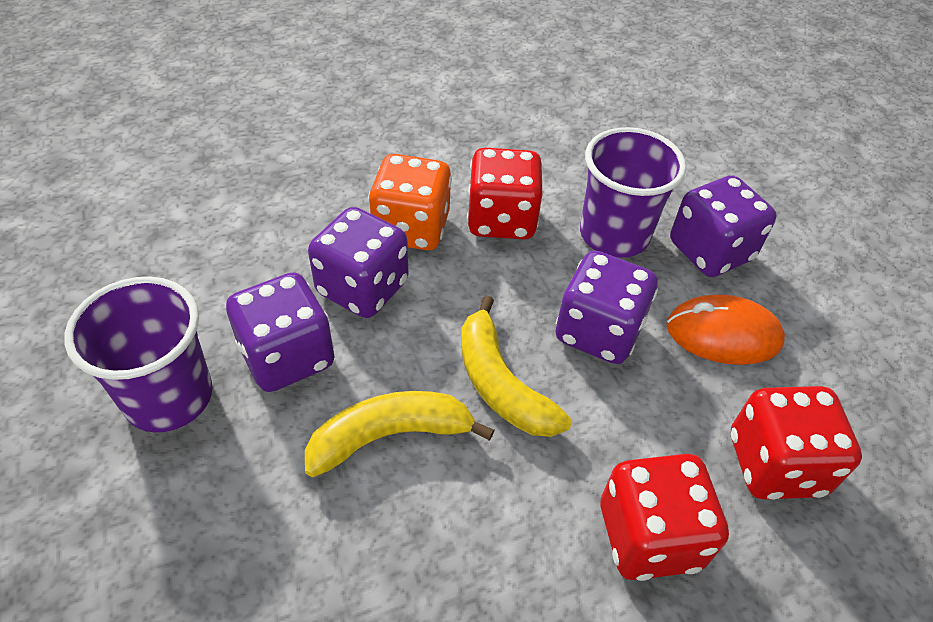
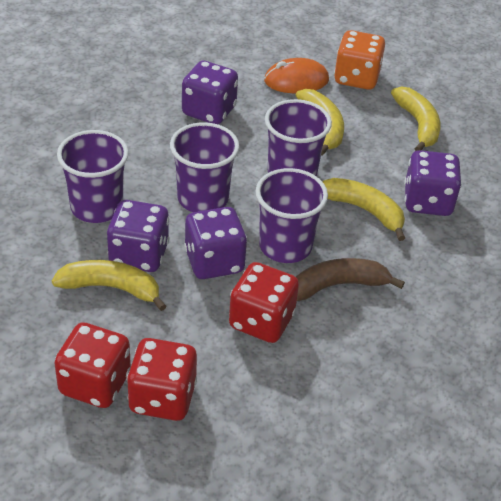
brown banana: 0 -> 1
purple cup: 2 -> 4
yellow banana: 2 -> 4

